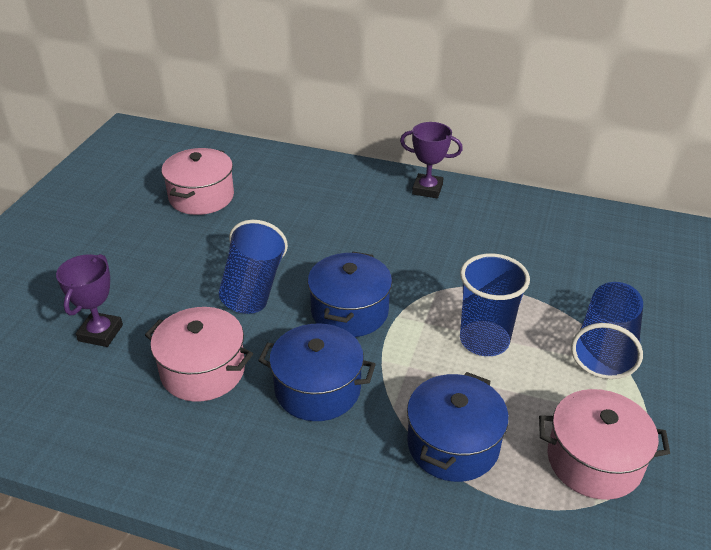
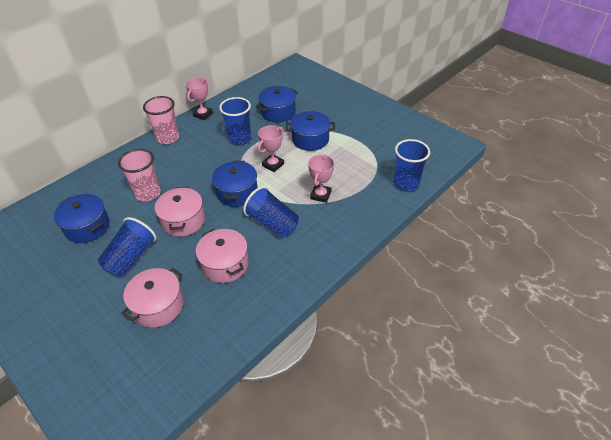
blue cup: 3 -> 4
blue pot: 3 -> 4
pink cup: 0 -> 2
pink trophy: 0 -> 3
purple trophy: 2 -> 0

